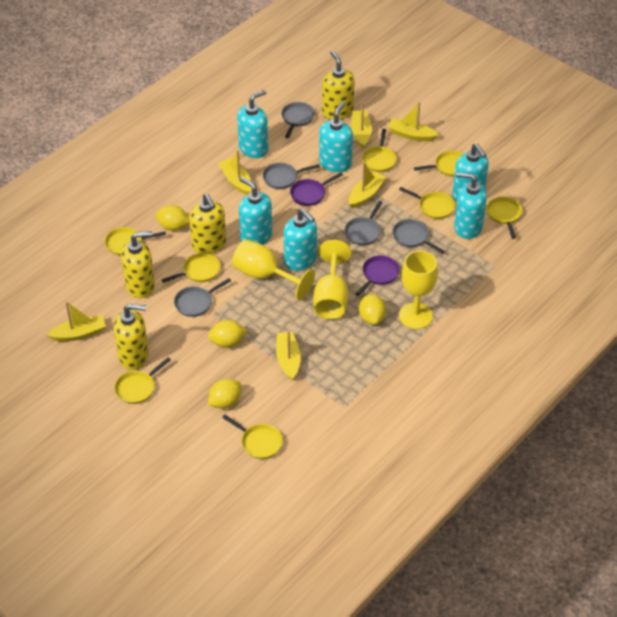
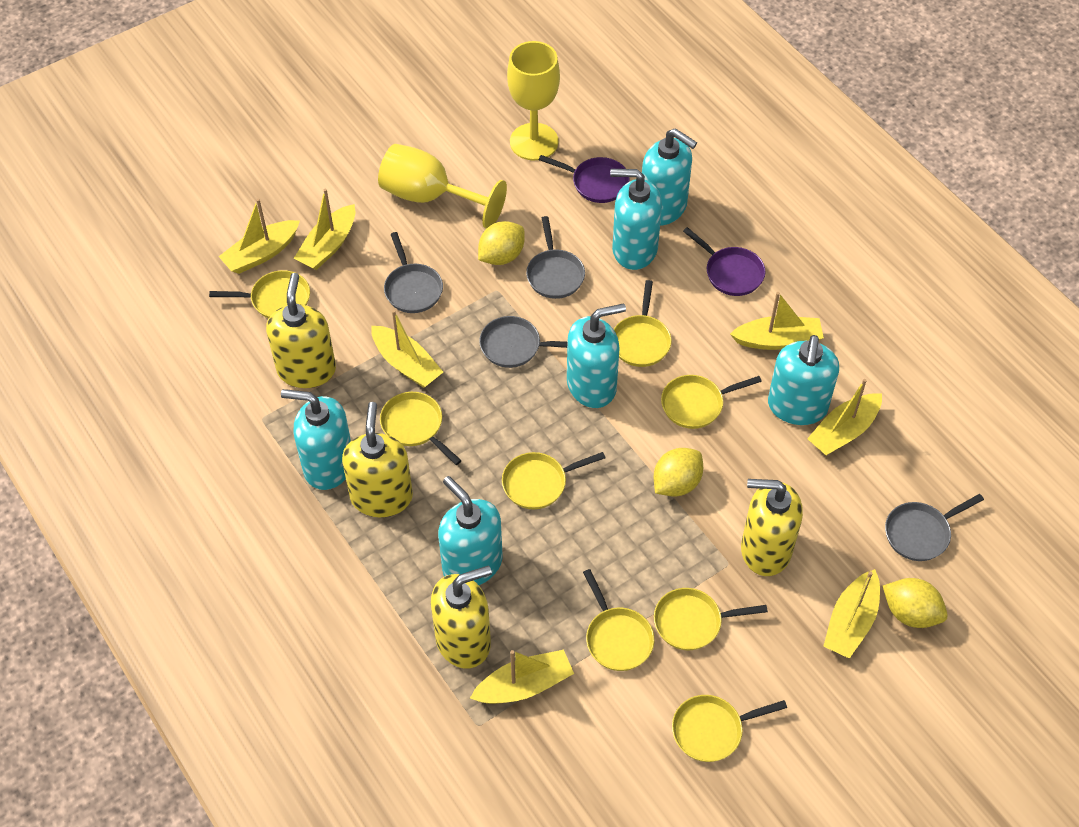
grey pan: 5 -> 4
yellow boat: 6 -> 7
yellow goblet: 3 -> 2
yellow lemon: 4 -> 3

